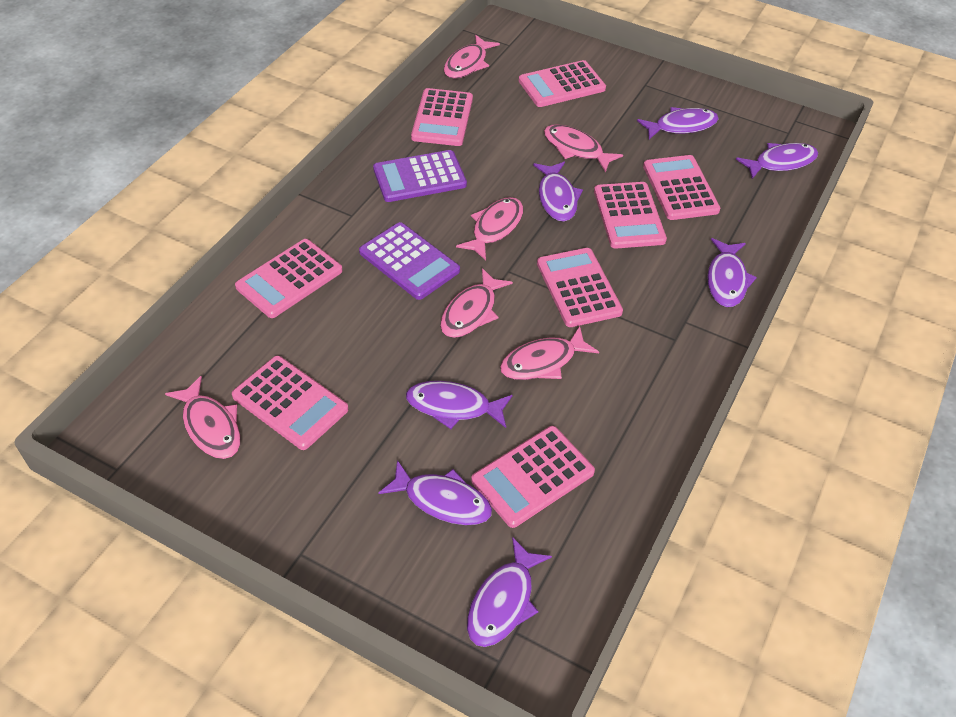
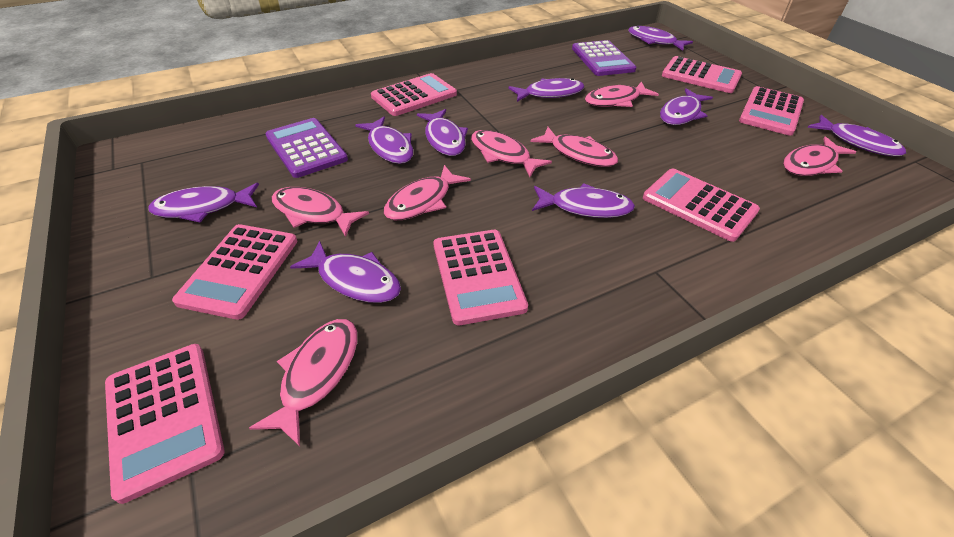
pink calculator: 8 -> 7
pink fish: 6 -> 7
purple fish: 7 -> 9

